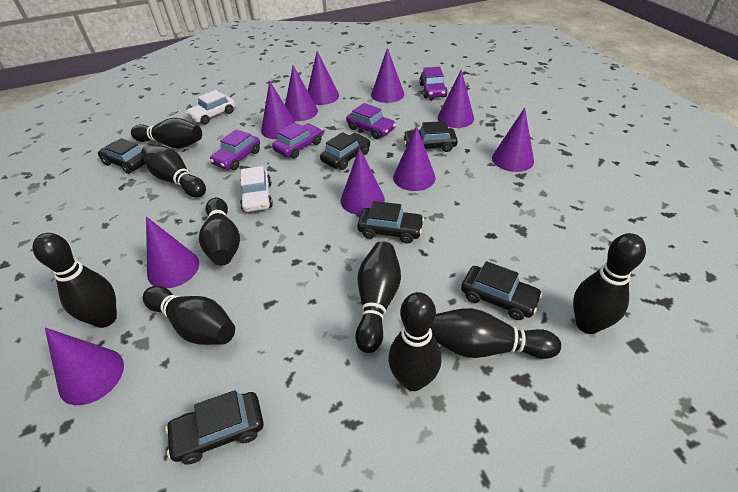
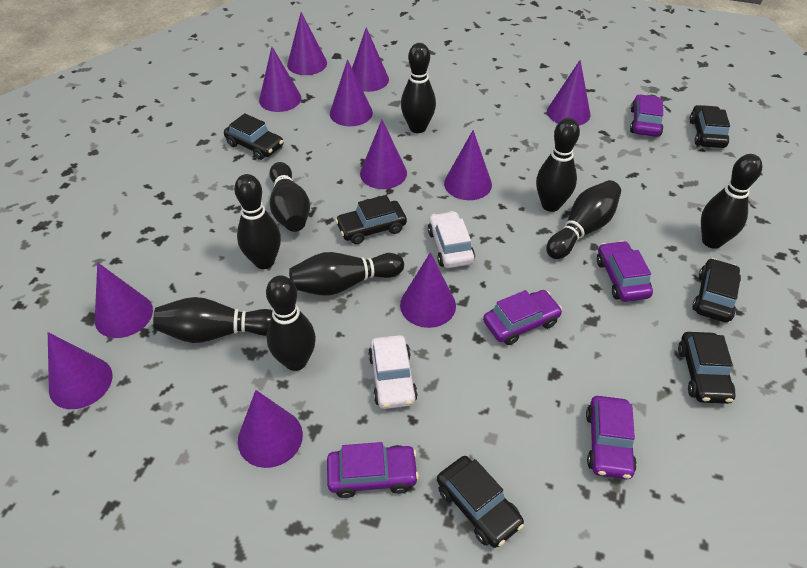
purple car: 4 -> 5
purple cone: 10 -> 11

